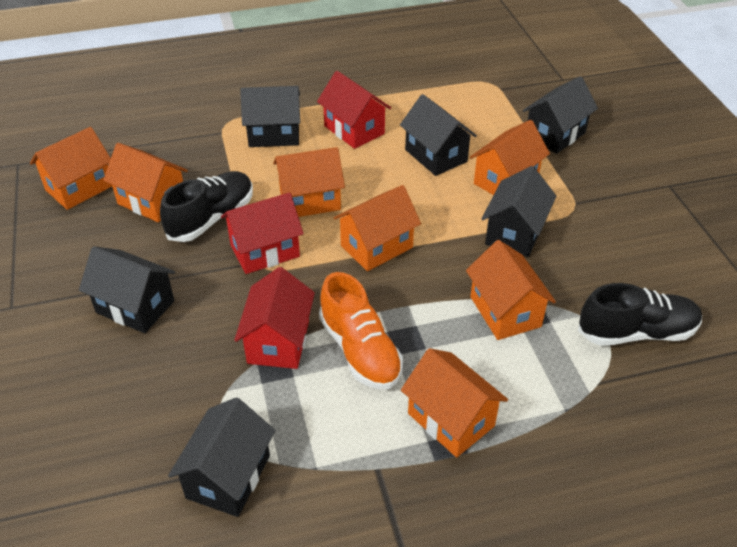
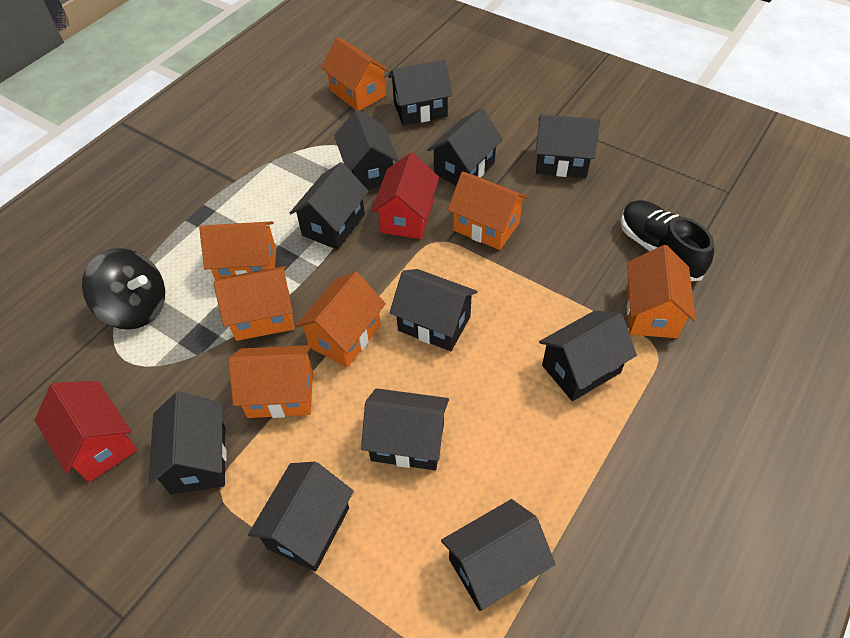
black house: 6 -> 11
black shoe: 2 -> 1
black spinning top: 0 -> 1
orange shoe: 1 -> 0
red house: 3 -> 2

